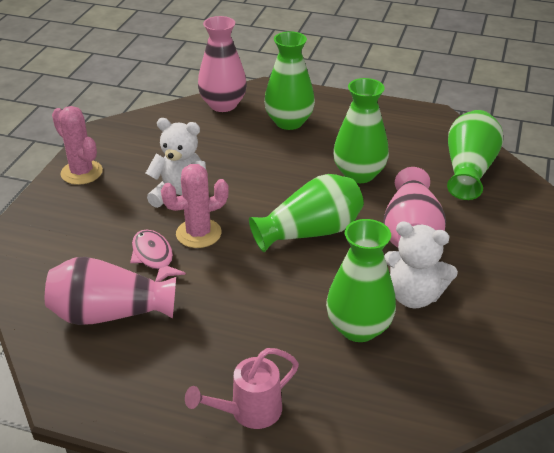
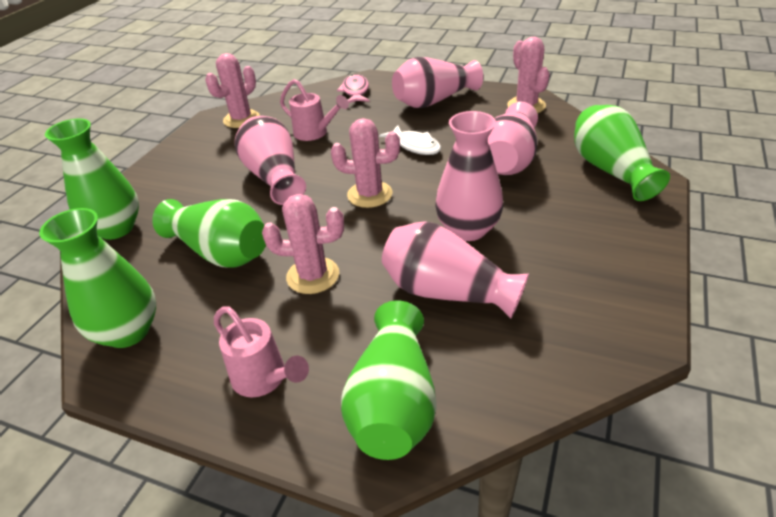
pink cactus: 2 -> 4
pink vase: 3 -> 5
pink watering can: 1 -> 2
white fish: 0 -> 1
white teddy bear: 2 -> 0

